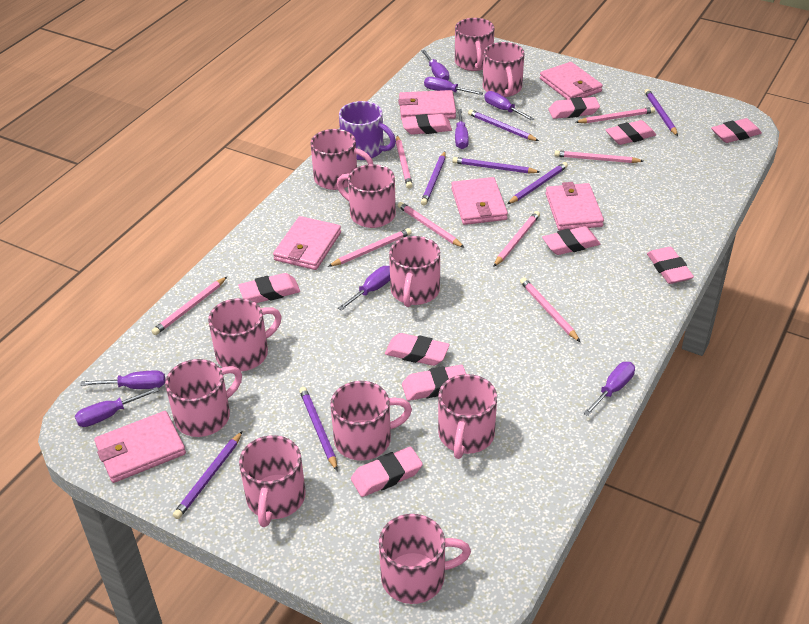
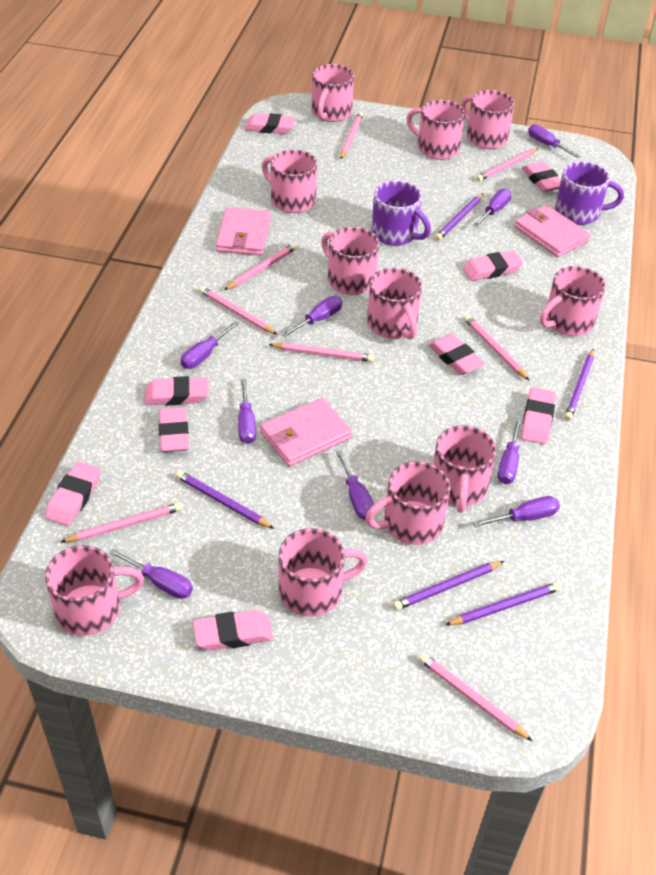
pink eraser: 10 -> 9
pink wallet: 6 -> 3
purple mug: 1 -> 2
purple pencil: 7 -> 5
purple screwdriver: 8 -> 9

